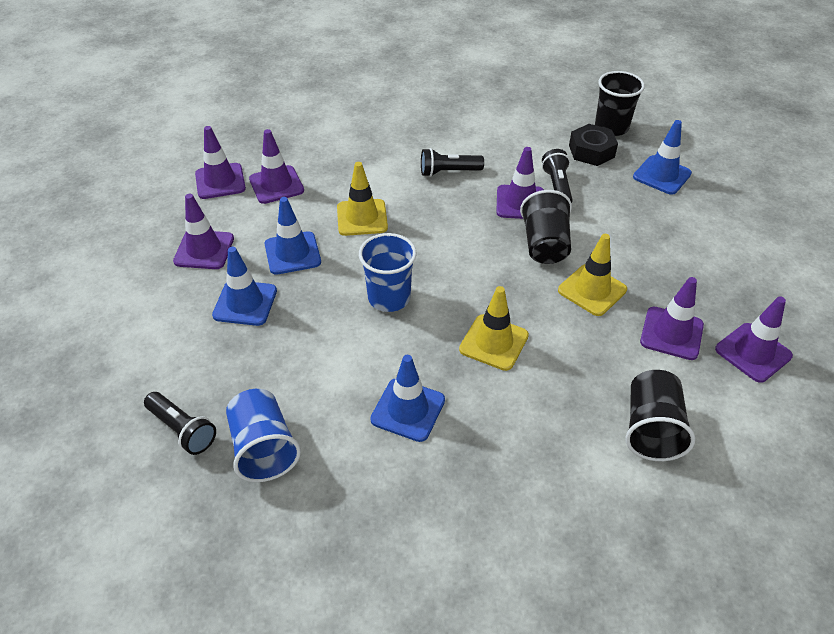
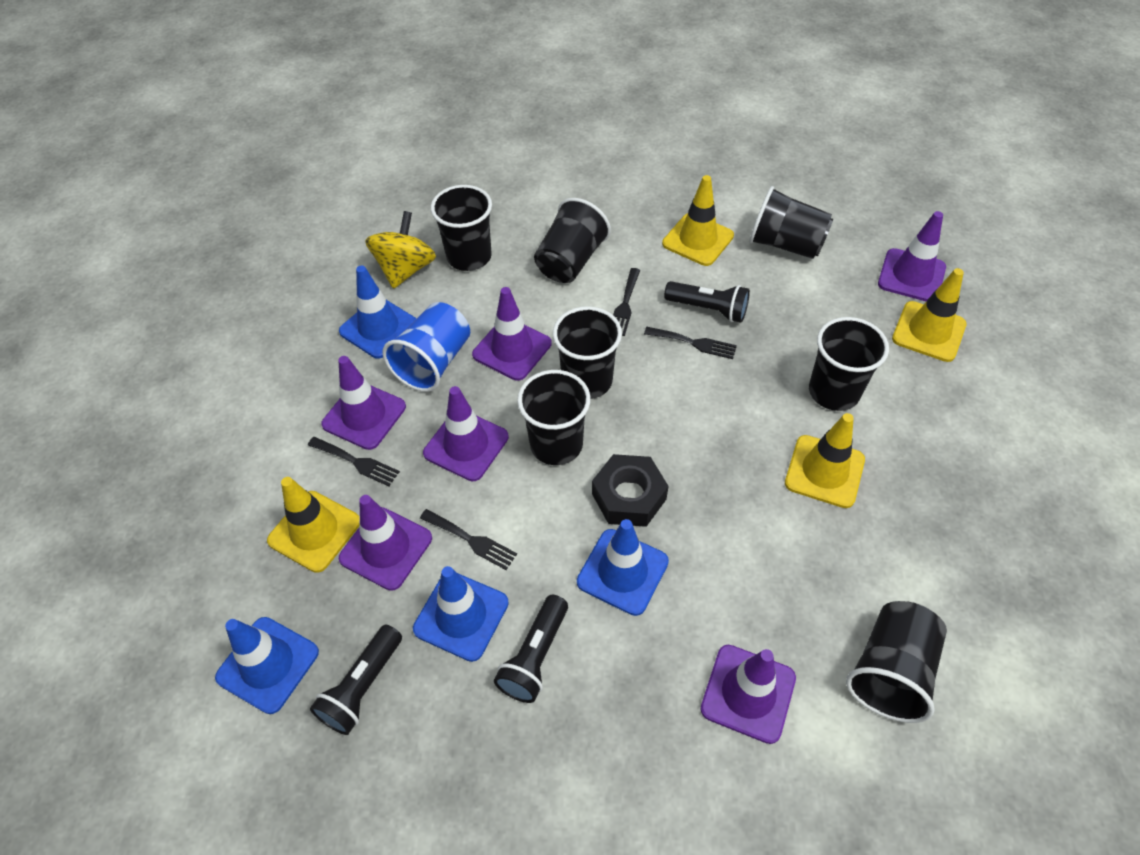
black cup: 3 -> 7
black fork: 0 -> 4
blue cup: 2 -> 1
yellow spinning top: 0 -> 1
yellow traffic cone: 3 -> 4

